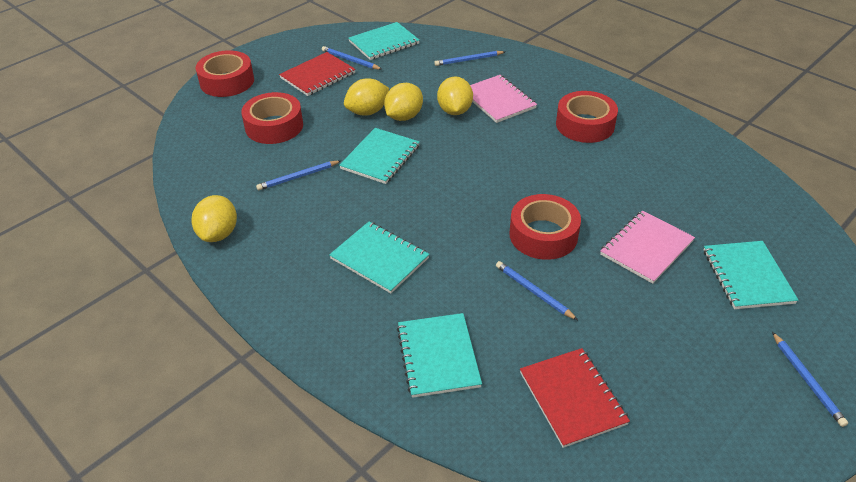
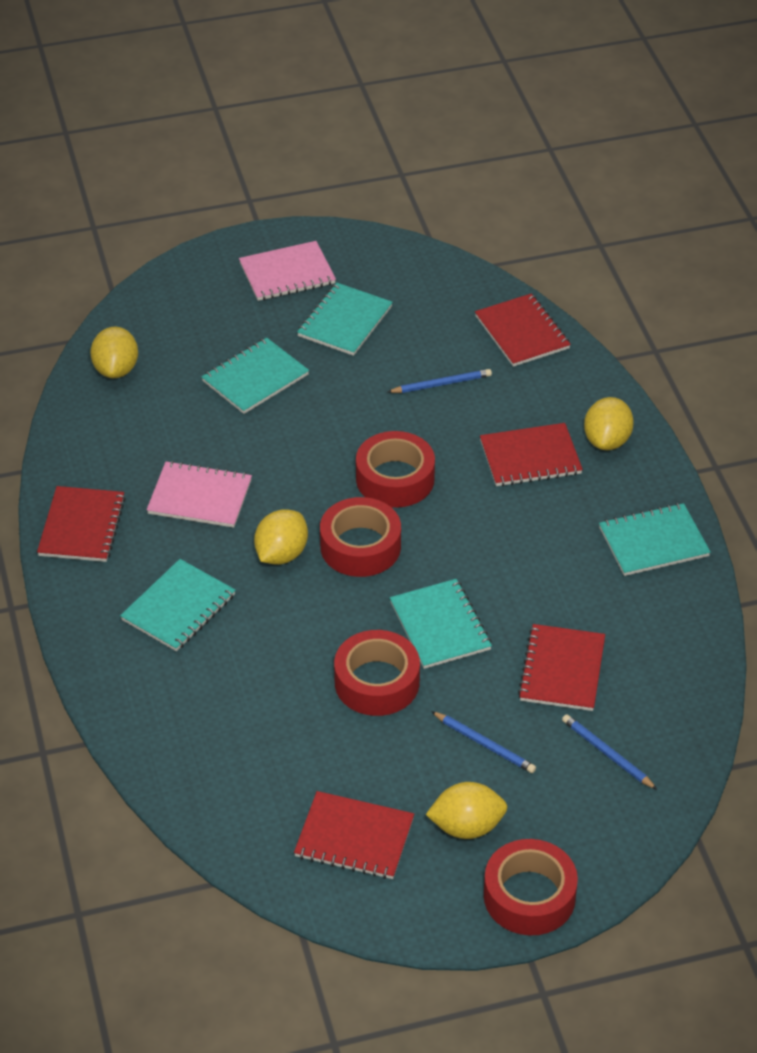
blue pencil: 5 -> 3
red notebook: 2 -> 5

